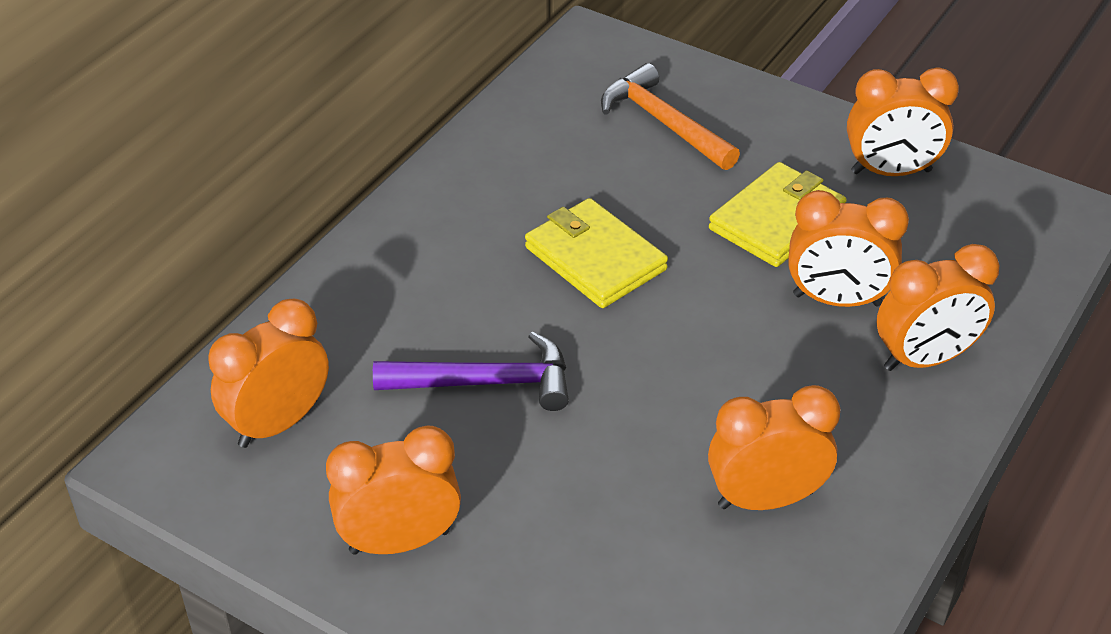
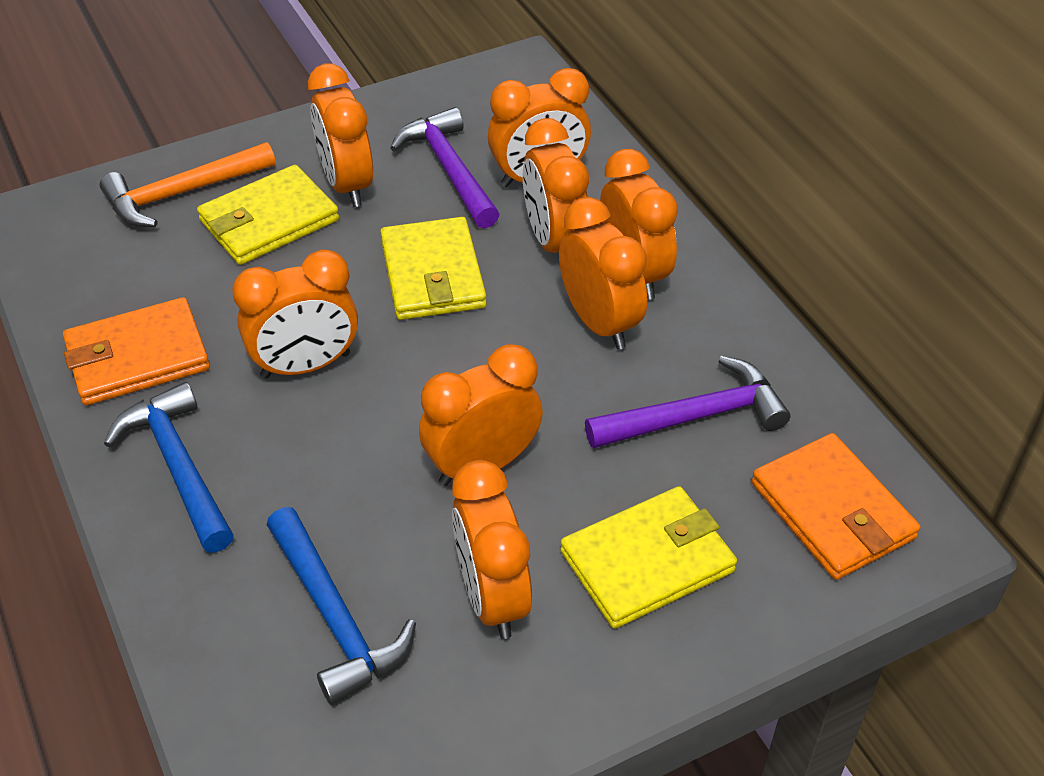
blue hammer: 0 -> 2
orange clock: 6 -> 8
orange wallet: 0 -> 2
purple hammer: 1 -> 2
yellow wallet: 2 -> 3

